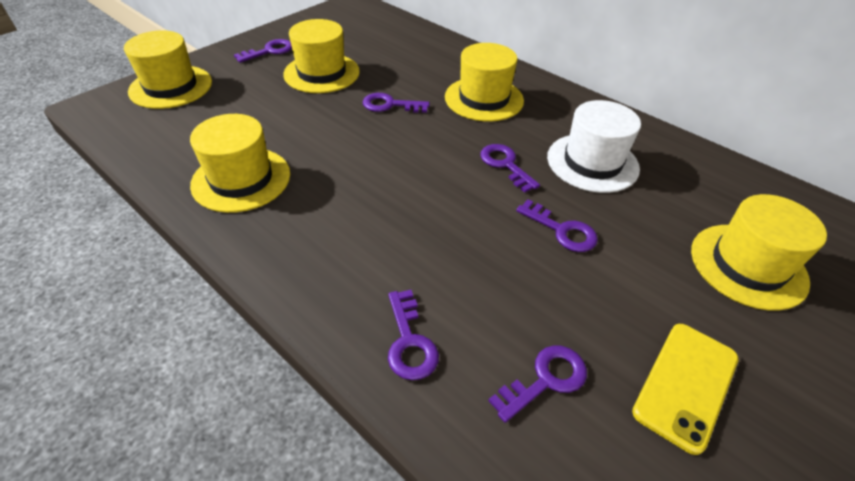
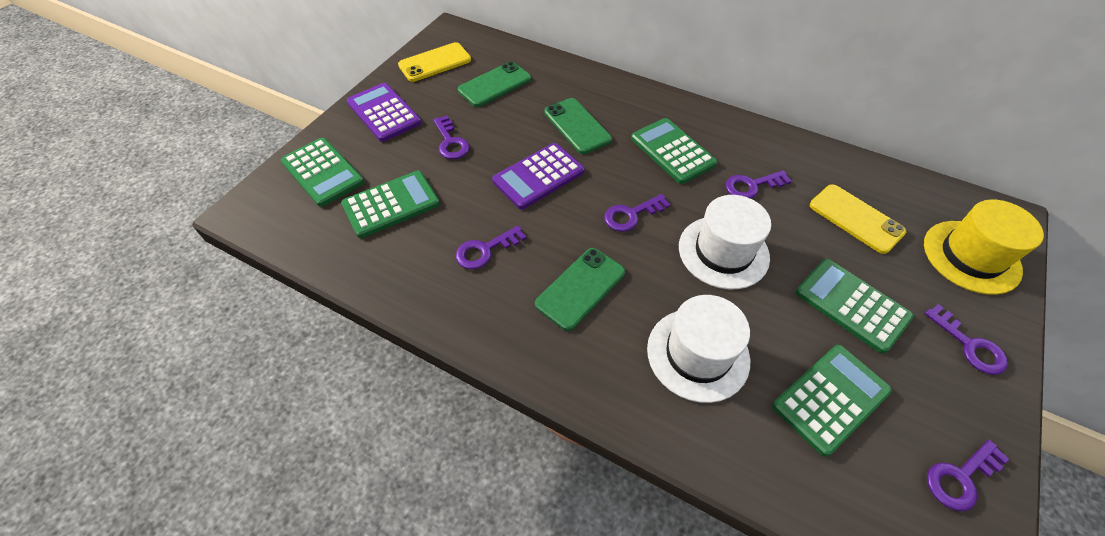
green calculator: 0 -> 5
green phone: 0 -> 3
purple calculator: 0 -> 2
white hat: 1 -> 2
yellow hat: 5 -> 1
yellow phone: 1 -> 2

